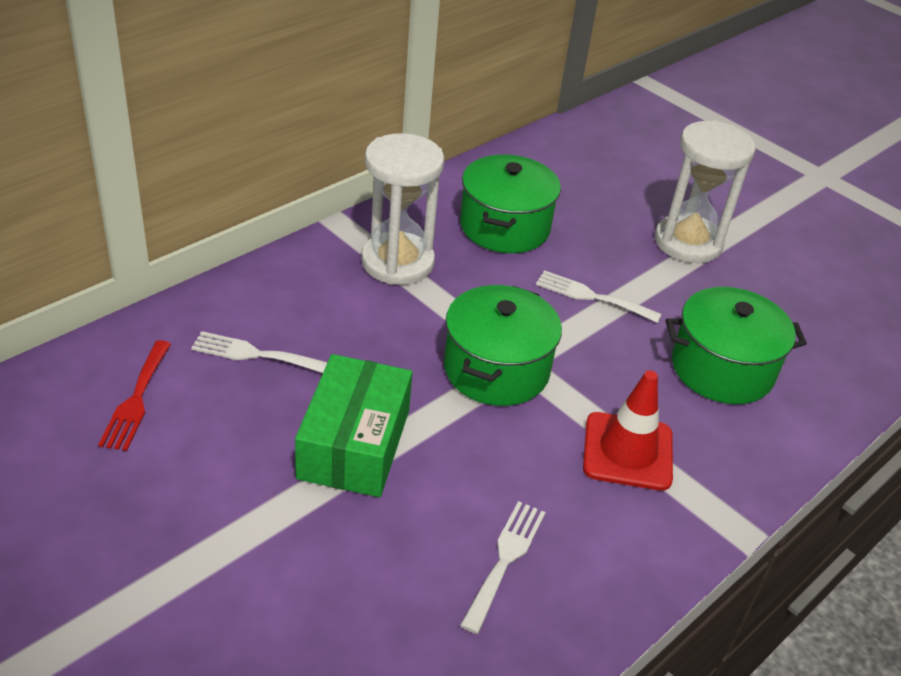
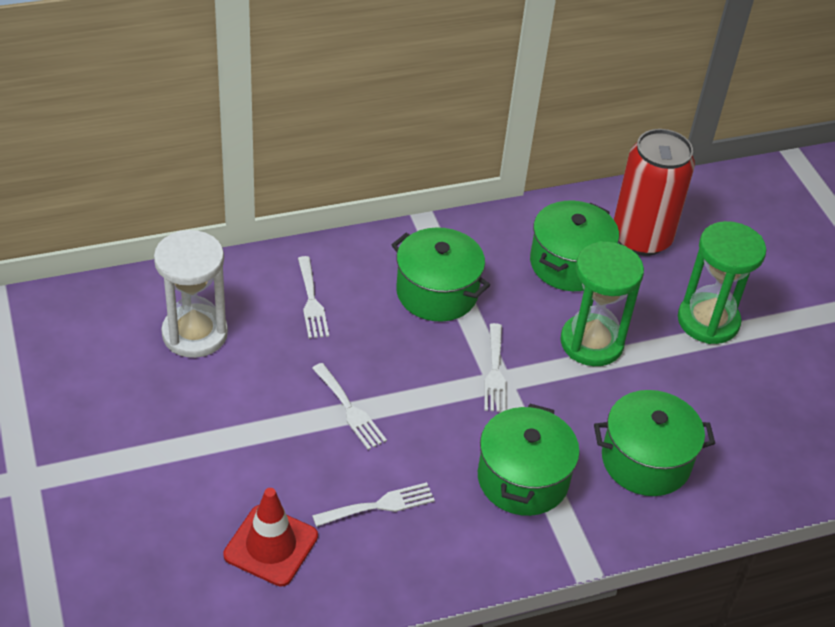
green box: 1 -> 0
green hourglass: 0 -> 2
green pot: 3 -> 4
red can: 0 -> 1
red fork: 1 -> 0
white fork: 3 -> 4
white hourglass: 2 -> 1

